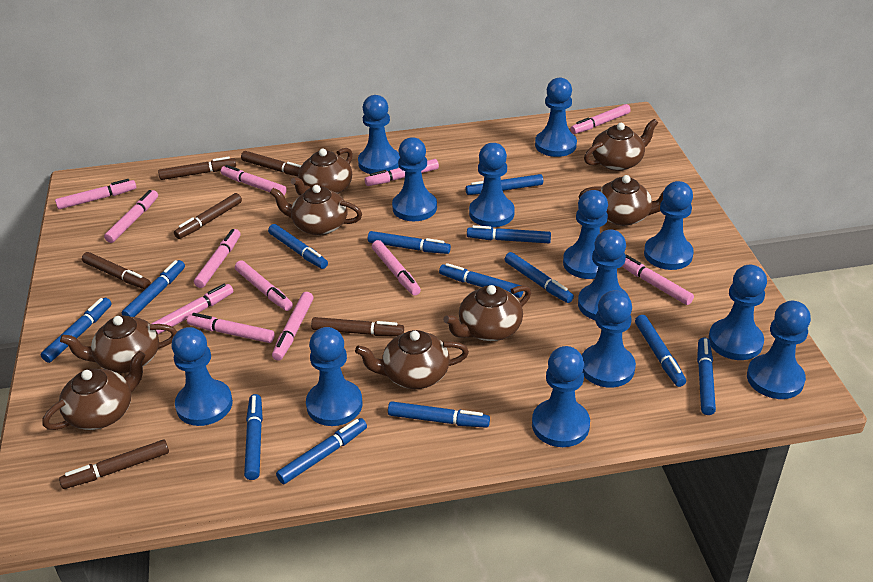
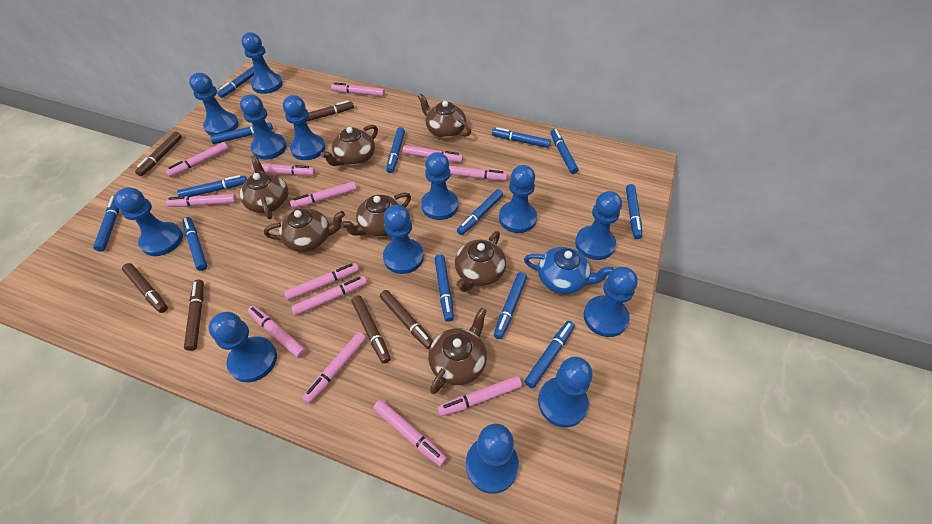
blue teapot: 0 -> 1
brown teapot: 8 -> 7
pink marker: 12 -> 13

